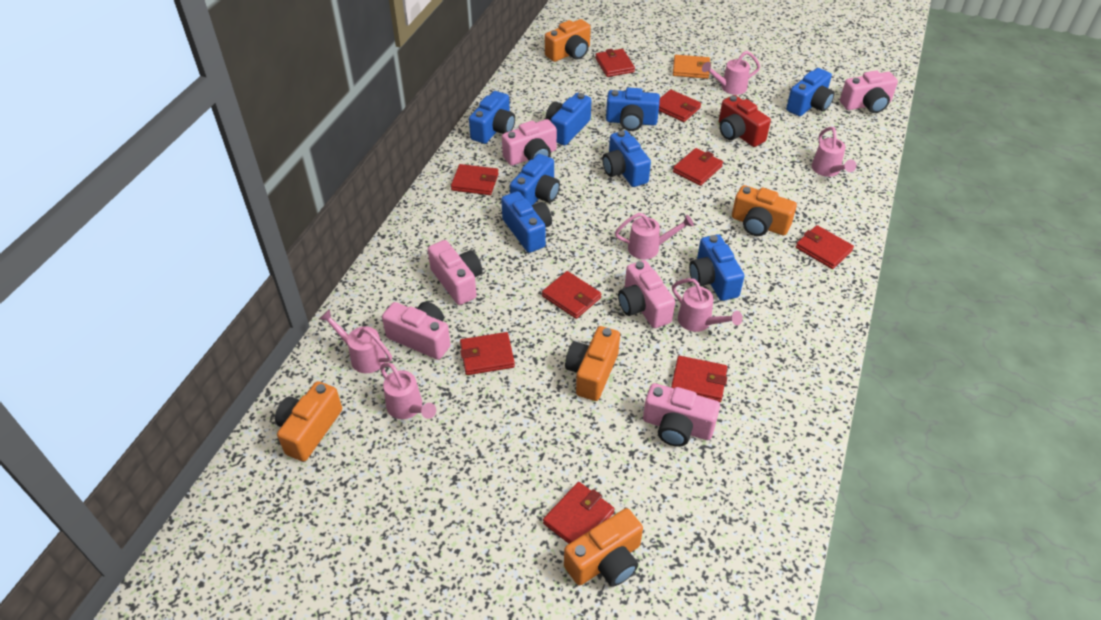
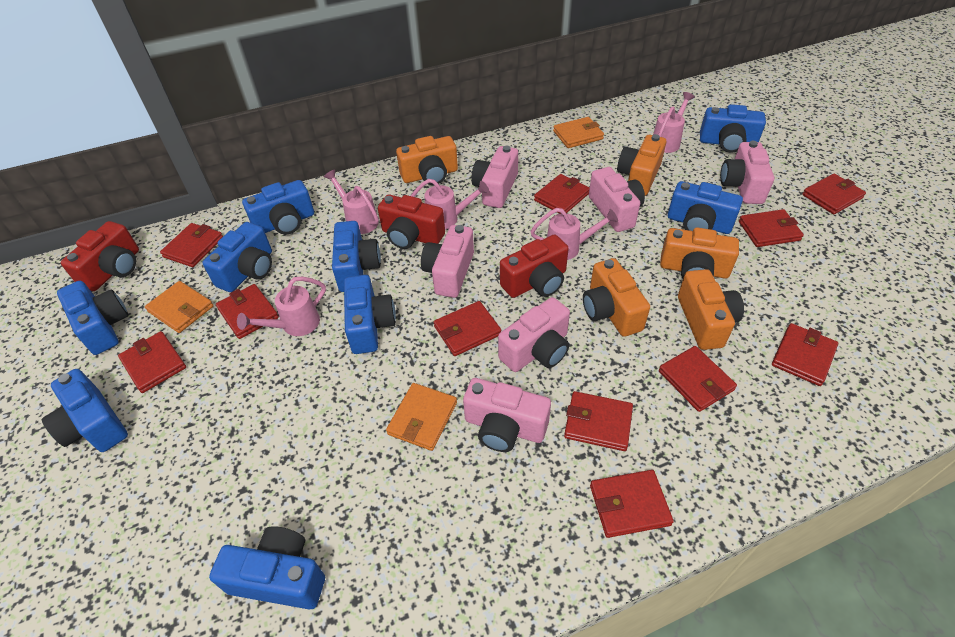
blue camera: 8 -> 9
orange wallet: 1 -> 3
pink watering can: 6 -> 5
red camera: 1 -> 3
red wallet: 9 -> 11

